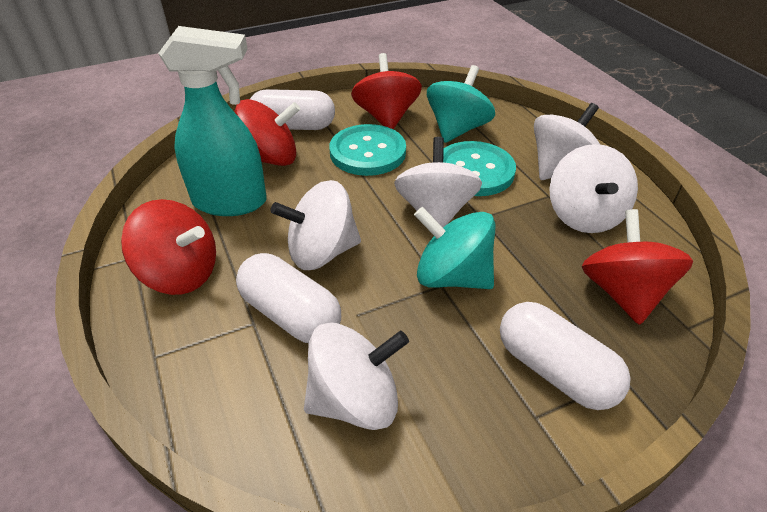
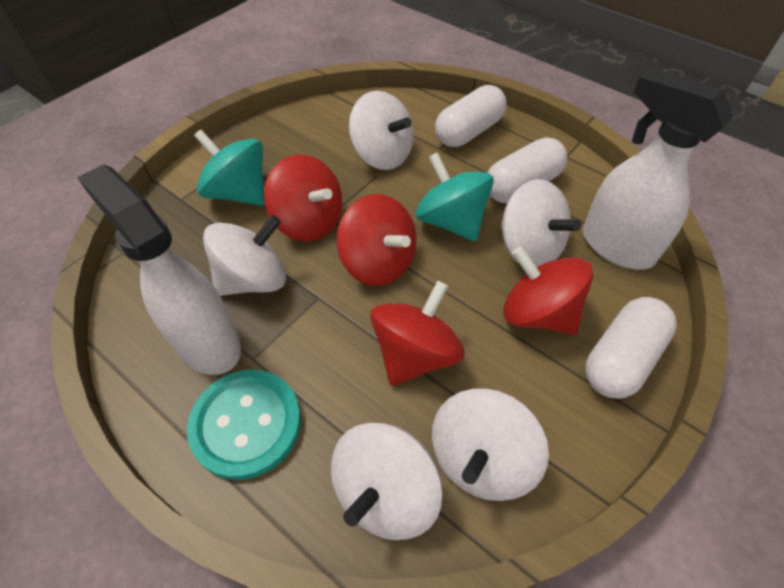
turquoise button: 2 -> 1
turquoise spray bottle: 1 -> 0
white spray bottle: 0 -> 2

